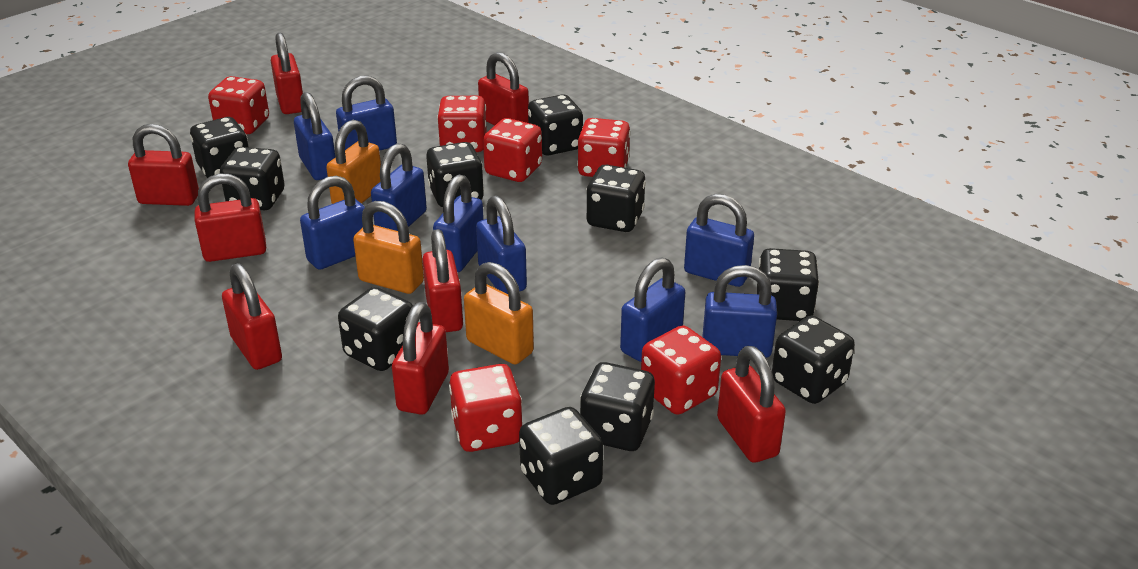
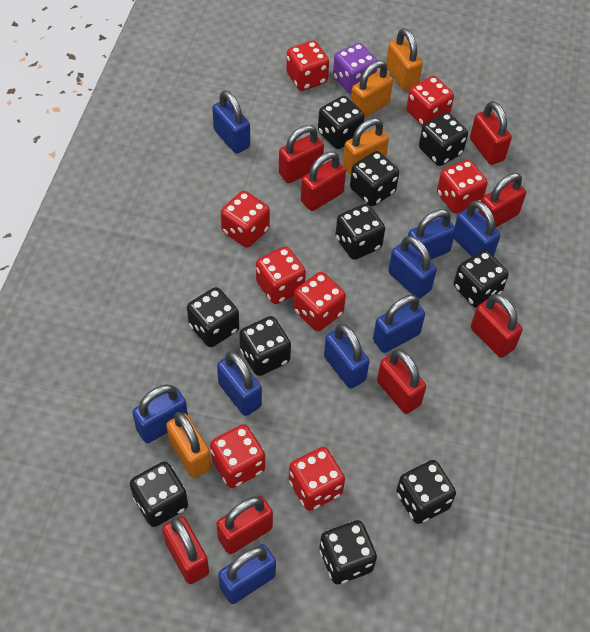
orange padlock: 3 -> 4
purple dice: 0 -> 1
red dice: 6 -> 8

